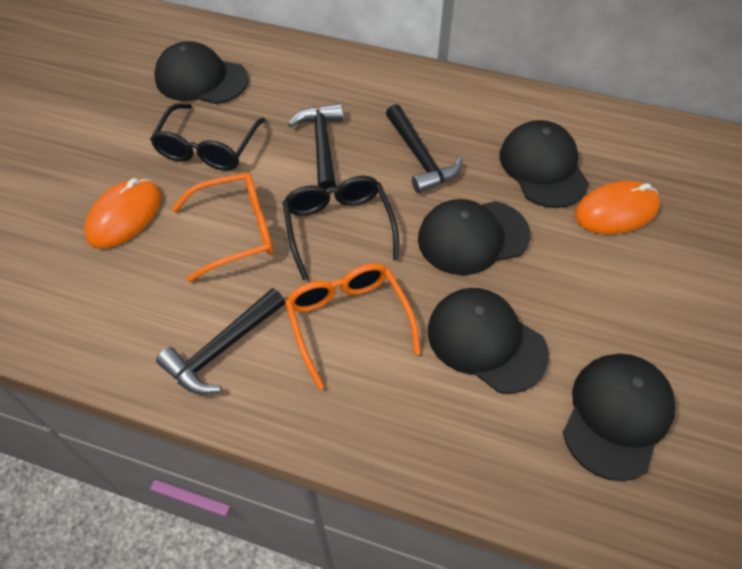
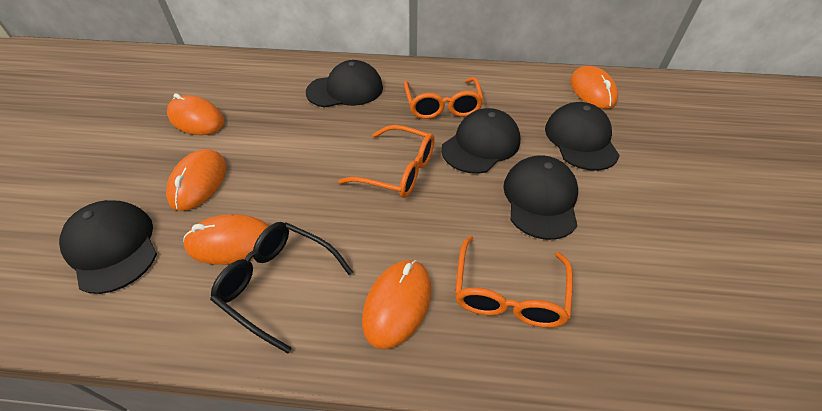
black glasses: 2 -> 1
black hammer: 3 -> 0
orange glasses: 2 -> 3
orange mouse: 2 -> 5

